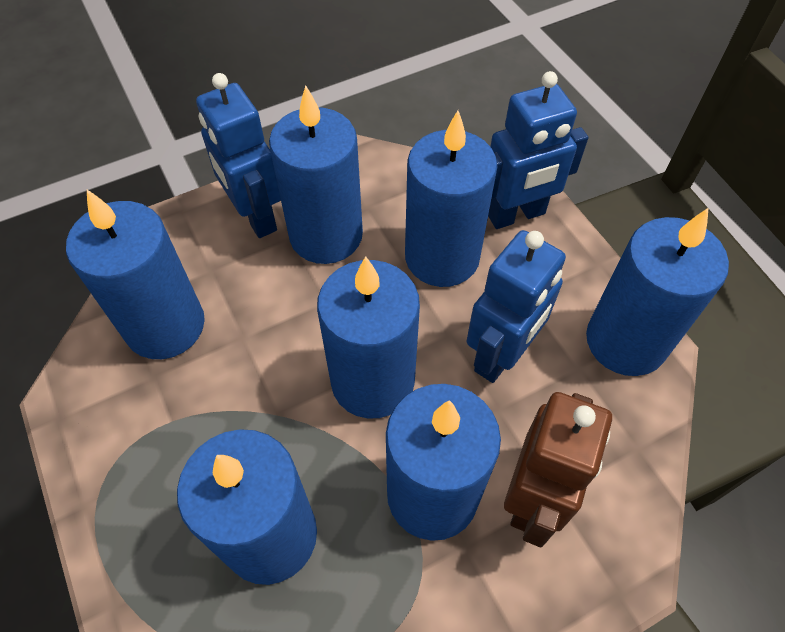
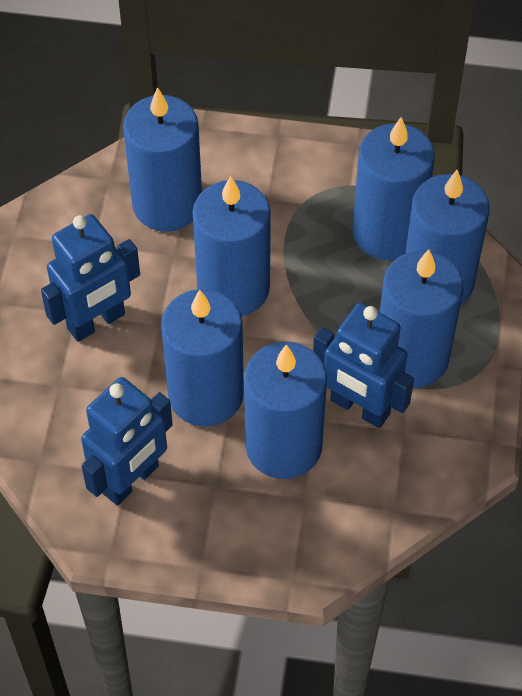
brown robot: 1 -> 0

